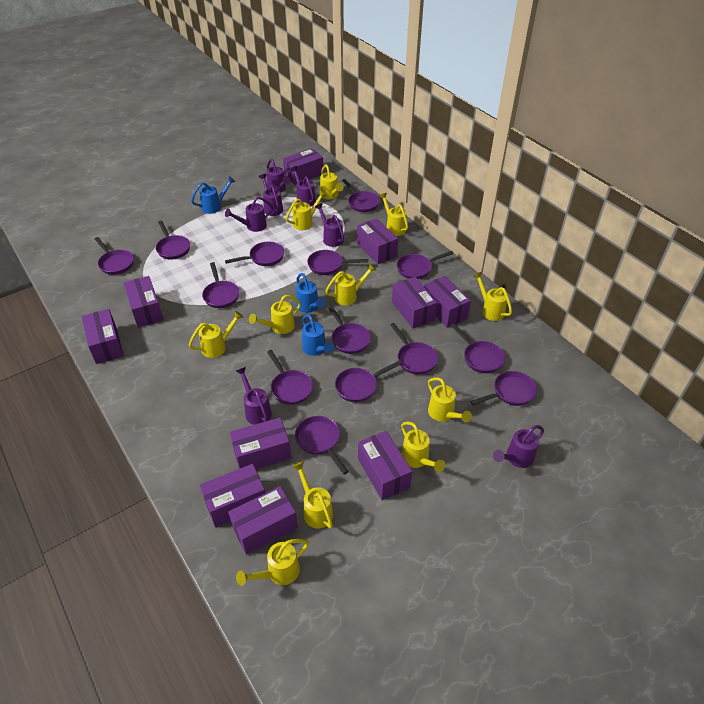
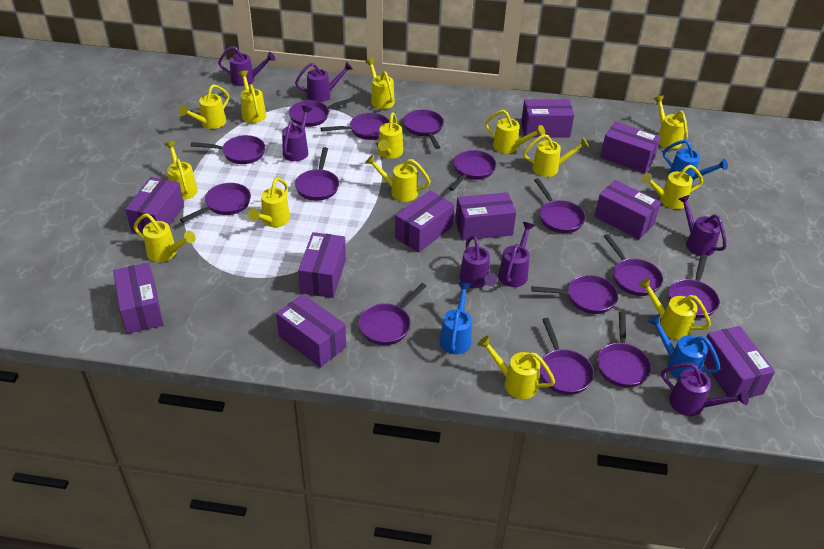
yellow watering can: 11 -> 14

